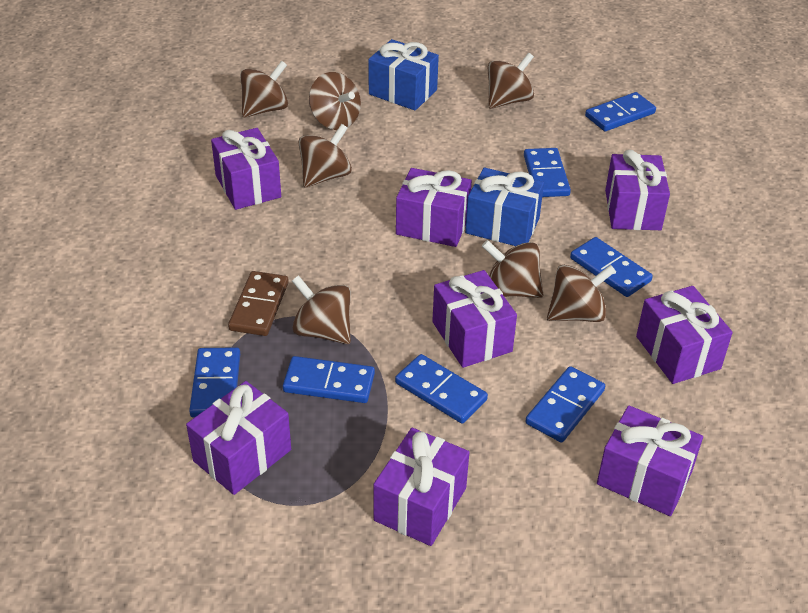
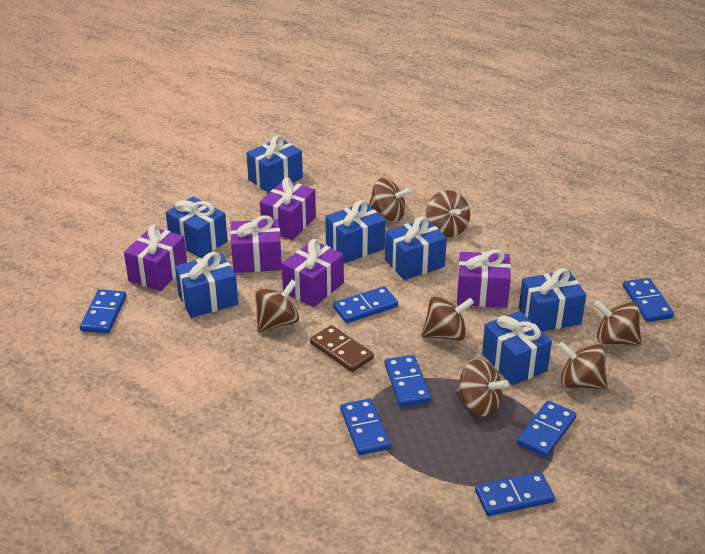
blue gift: 2 -> 7
purple gift: 8 -> 5

